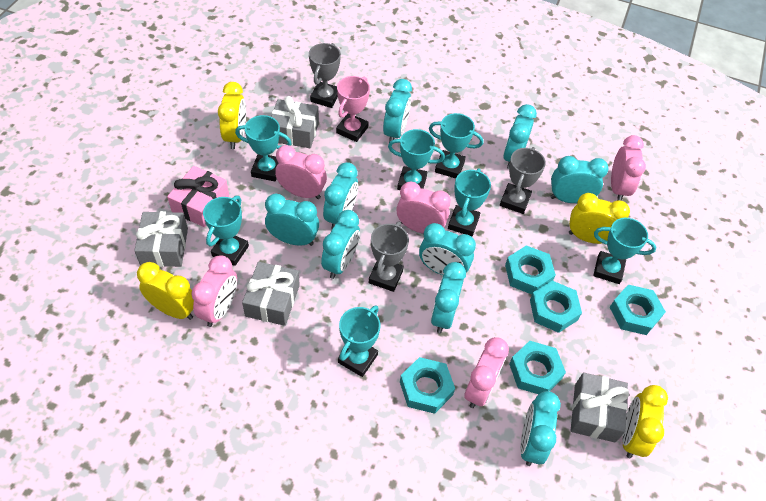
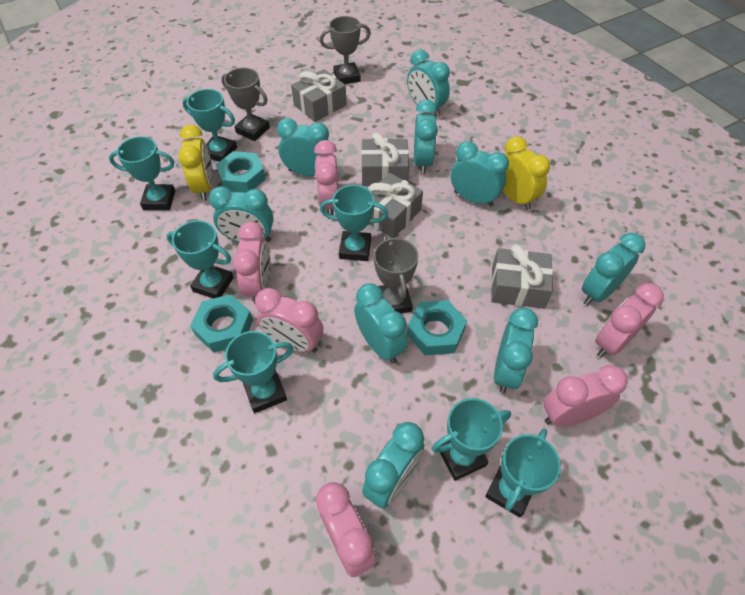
pink clock: 5 -> 6
pink gift: 1 -> 0
pink trophy: 1 -> 0
turquoise nut: 5 -> 3
yellow clock: 4 -> 2

